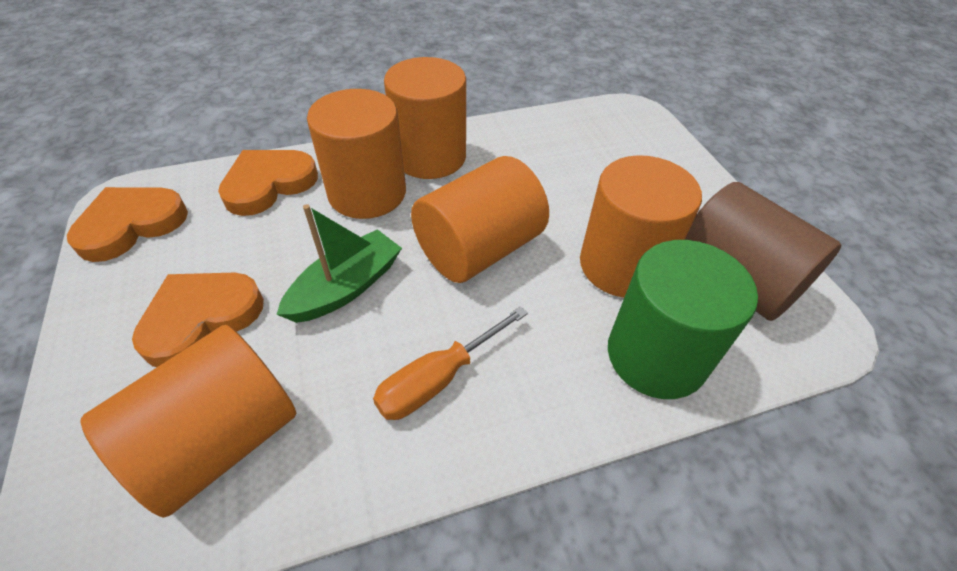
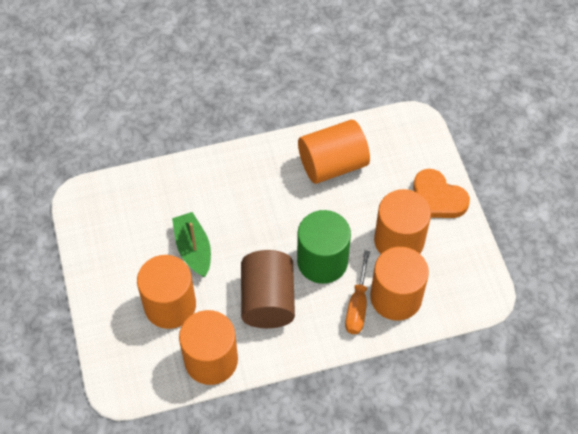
orange heart: 3 -> 1

